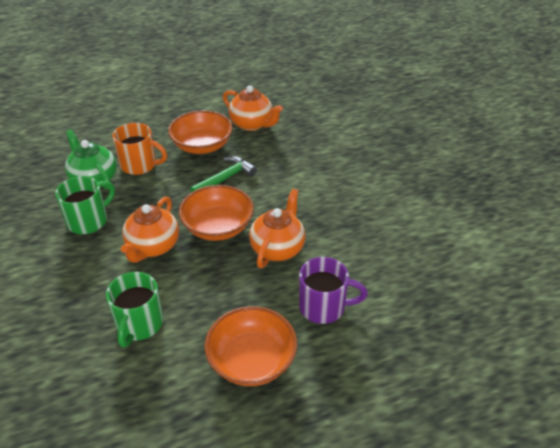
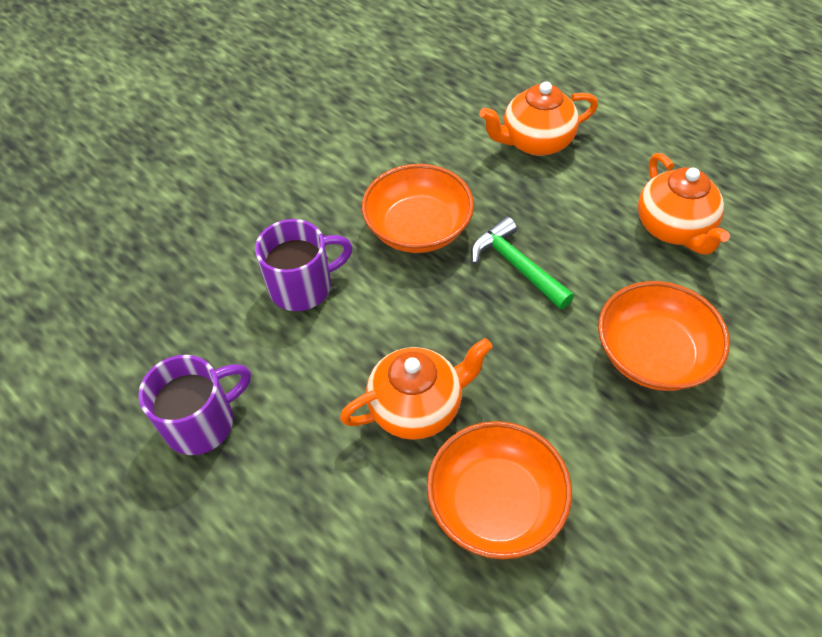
green mug: 2 -> 0
green teapot: 1 -> 0
orange mug: 1 -> 0
purple mug: 1 -> 2

